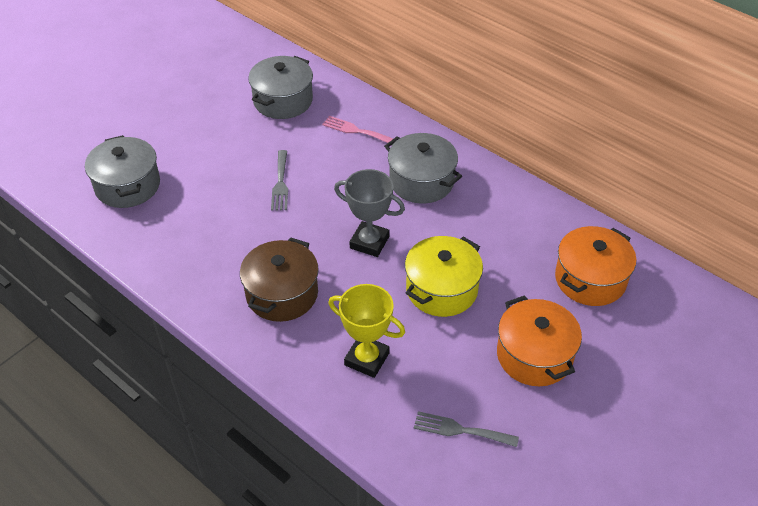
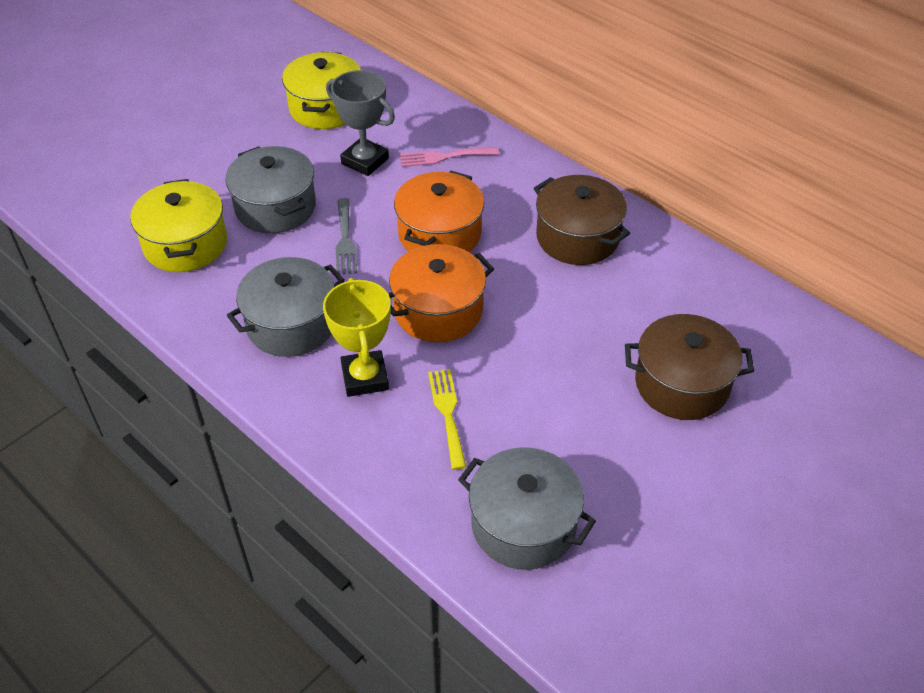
brown pot: 1 -> 2
grey fork: 2 -> 1
yellow fork: 0 -> 1
yellow pot: 1 -> 2

